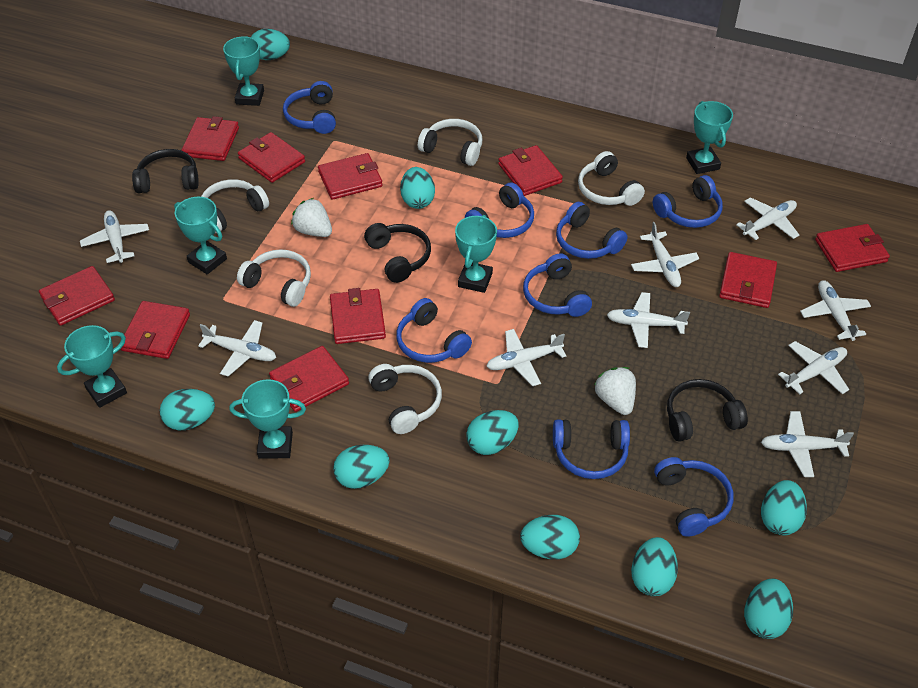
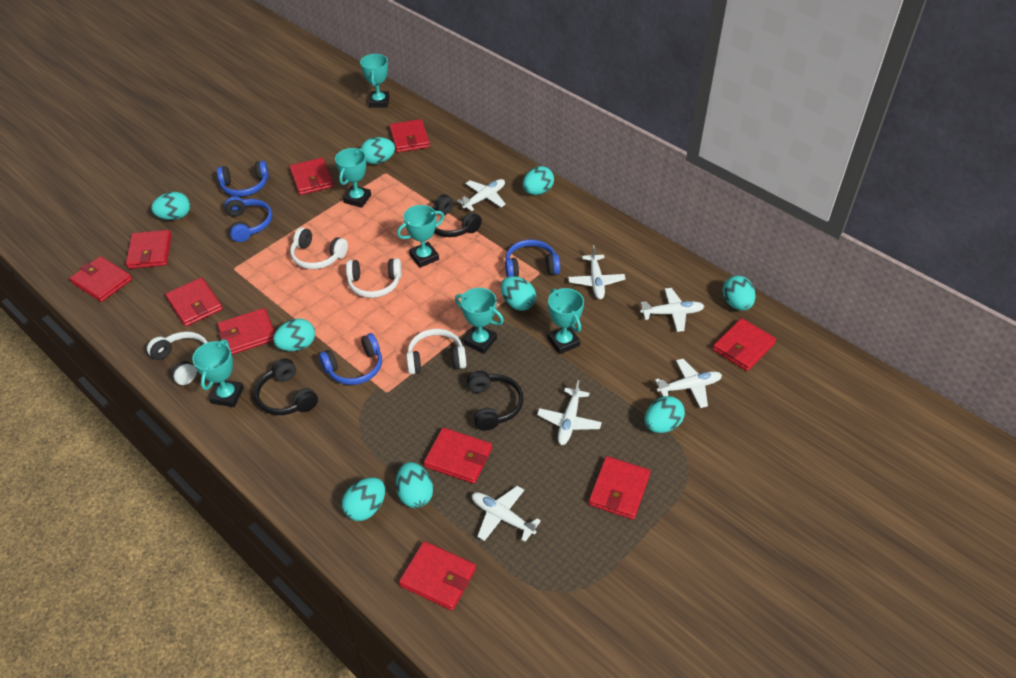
blue headphones: 8 -> 4
white headphones: 5 -> 4
white plane: 9 -> 6
white strawberry: 2 -> 0

